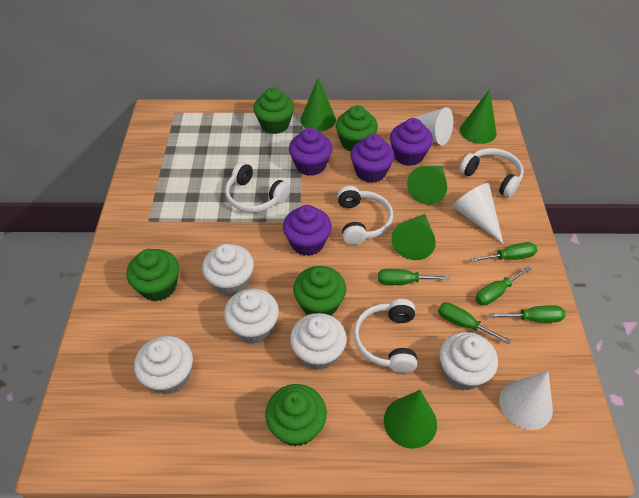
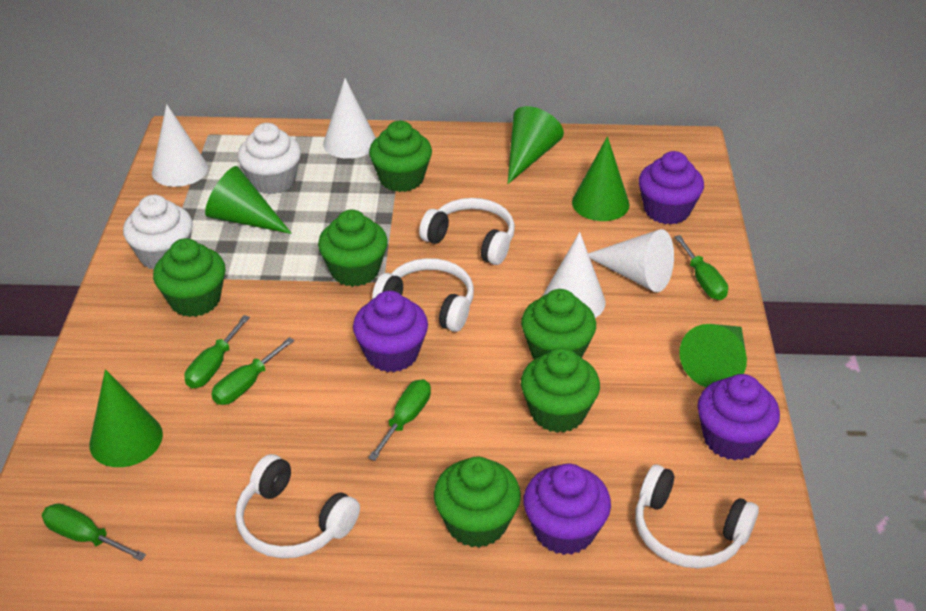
green cupcake: 5 -> 6
white cone: 3 -> 4
white cupcake: 5 -> 2

